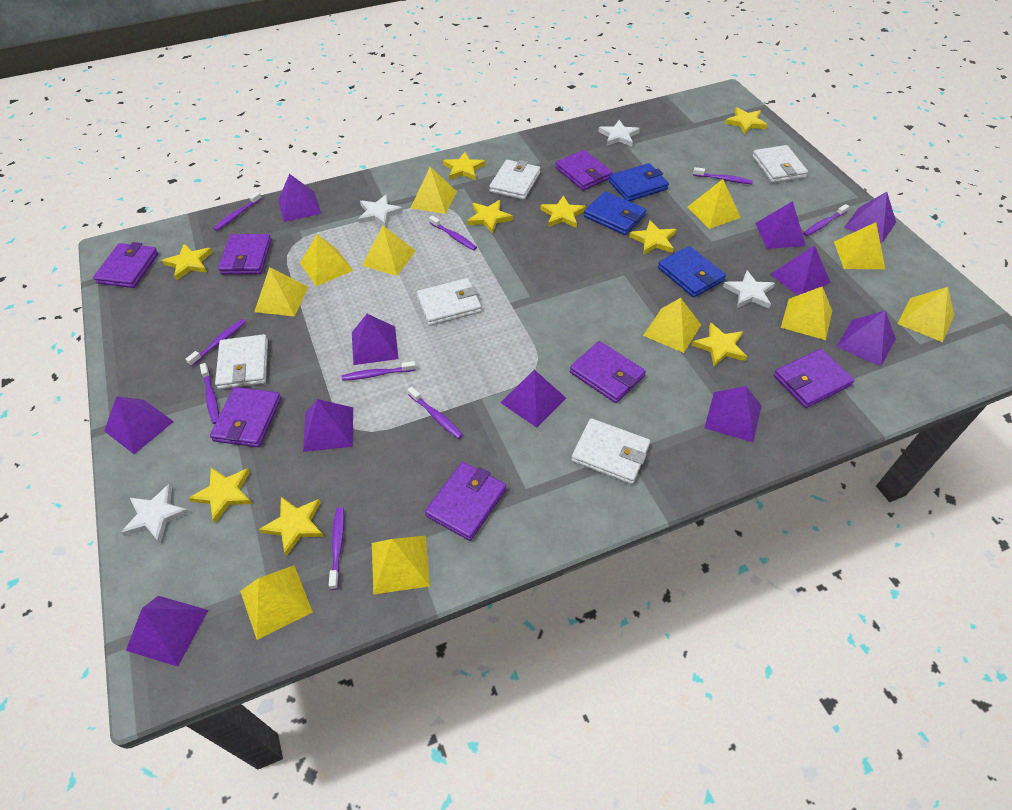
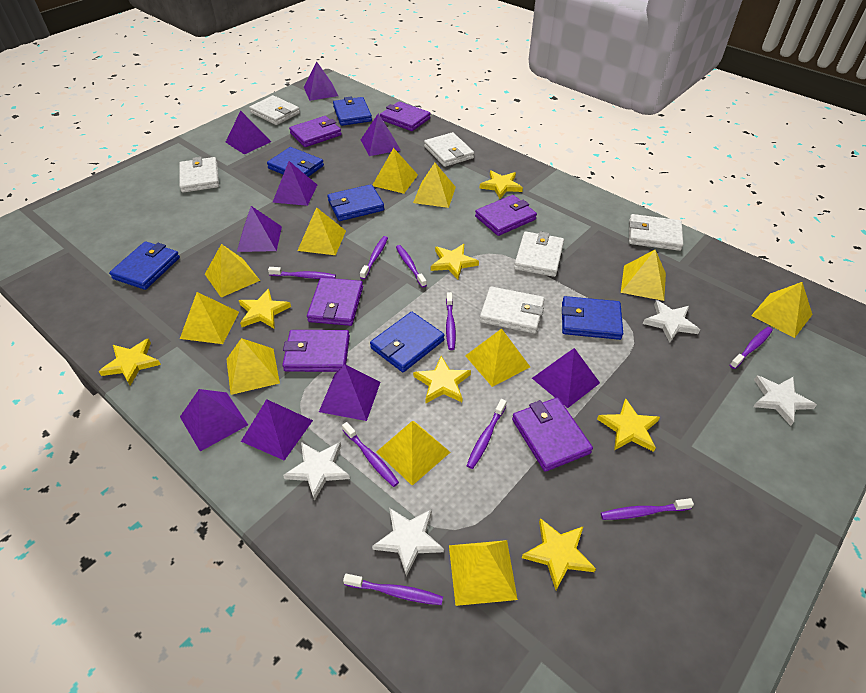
blue wallet: 3 -> 6
purple pyramid: 11 -> 9
purple wallet: 7 -> 6
white wallet: 5 -> 6
yellow star: 9 -> 7

